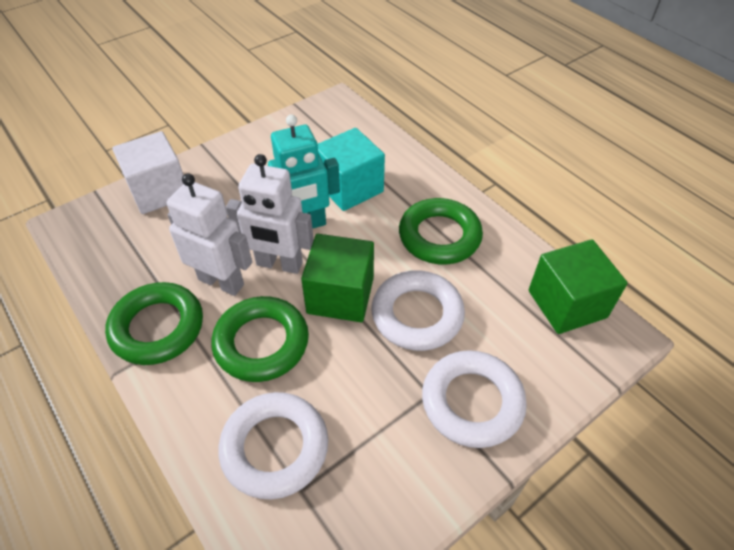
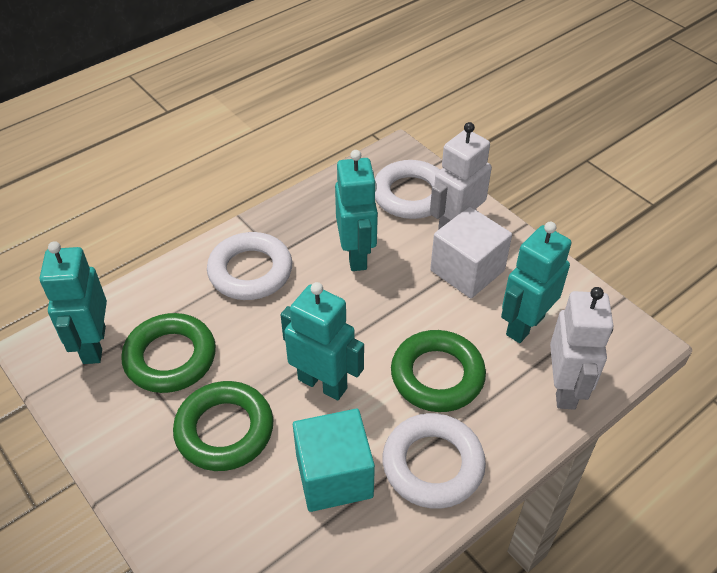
green cube: 2 -> 0
turquoise robot: 1 -> 4

